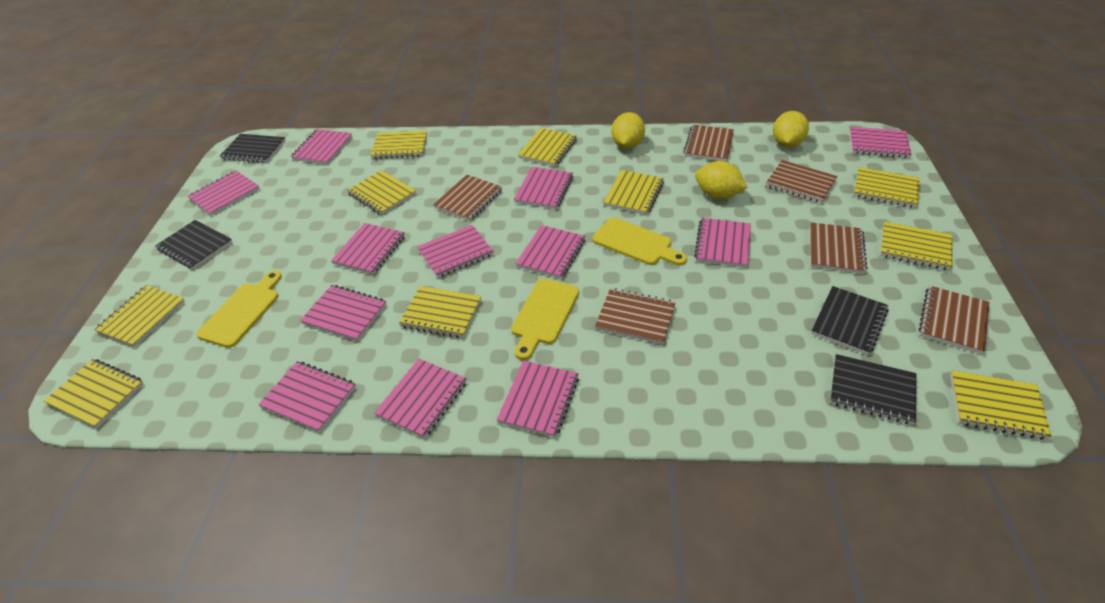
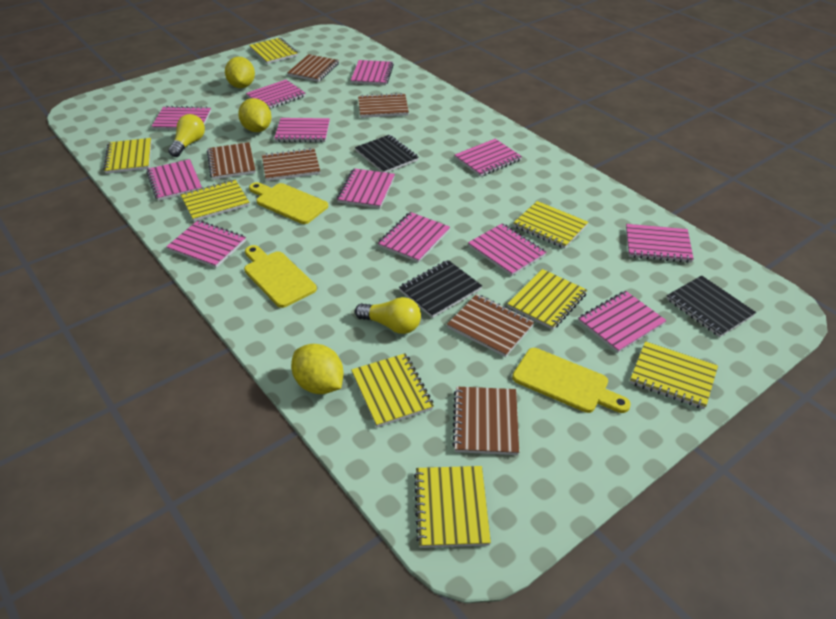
black notebook: 4 -> 3
yellow light bulb: 0 -> 2
yellow notebook: 10 -> 8

